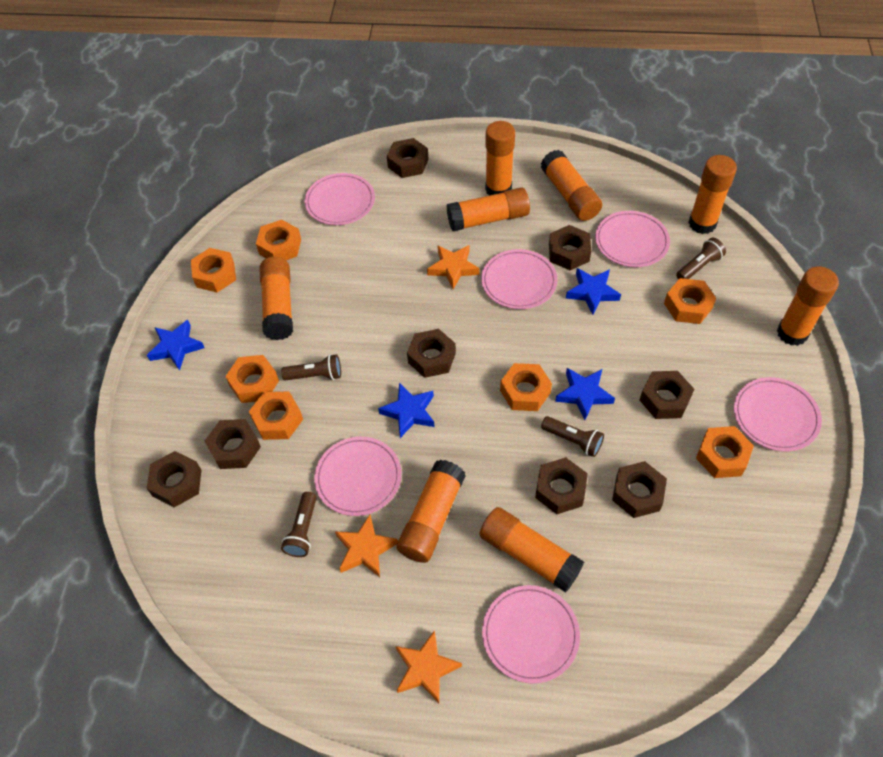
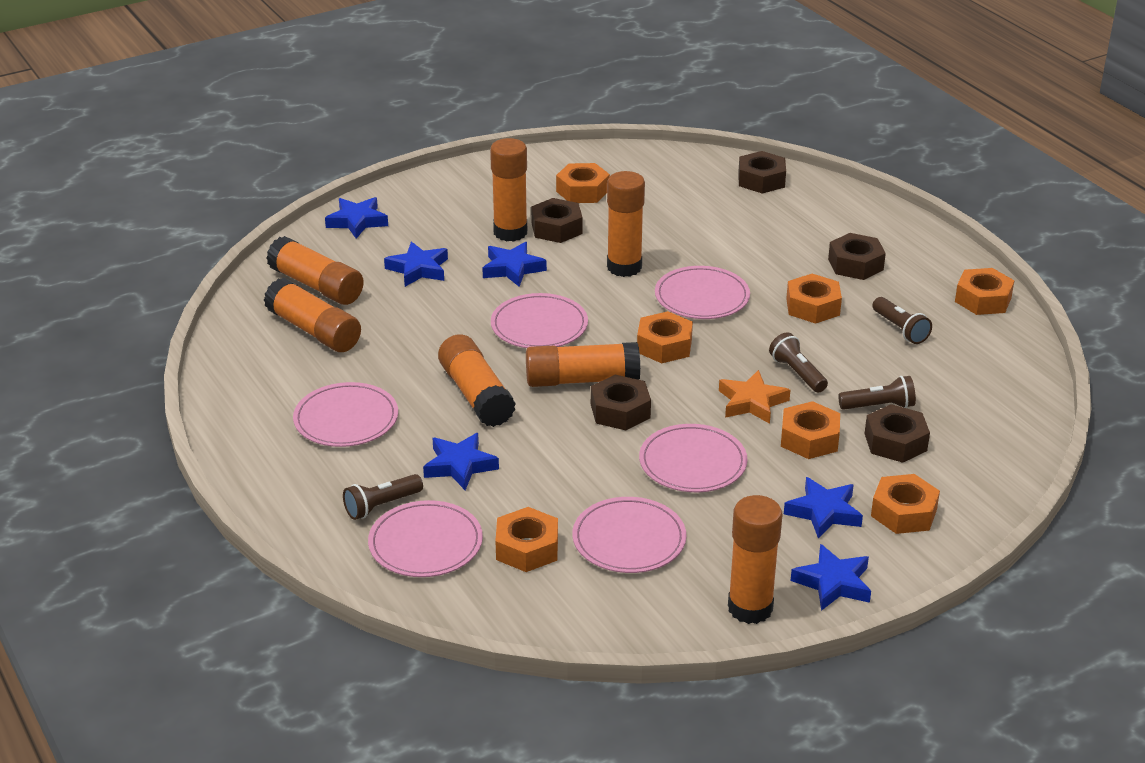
blue star: 4 -> 6
brown nut: 8 -> 5
orange glue stick: 8 -> 7
orange star: 3 -> 1

